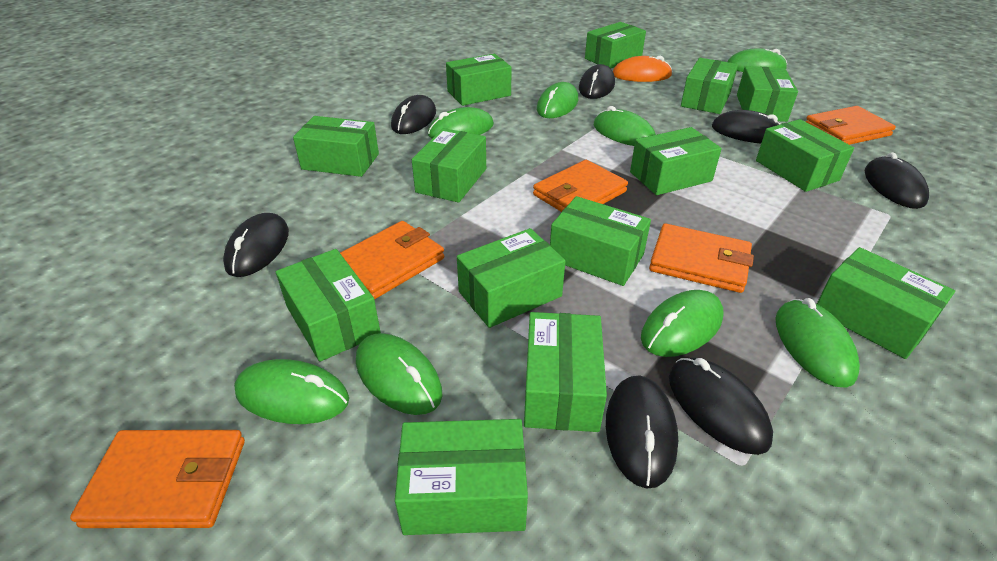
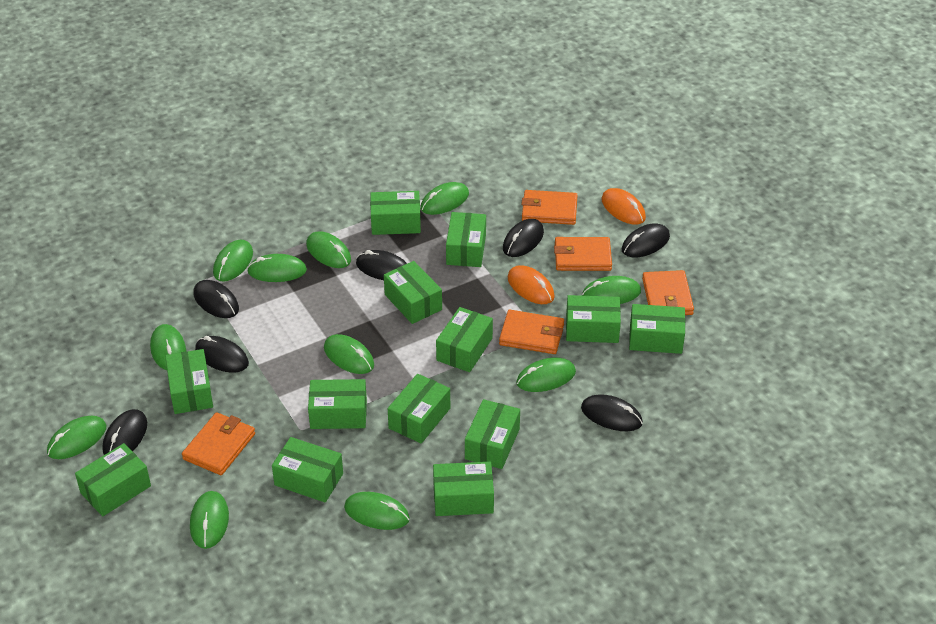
green box: 14 -> 13
green mouse: 8 -> 11
orange mouse: 1 -> 2

